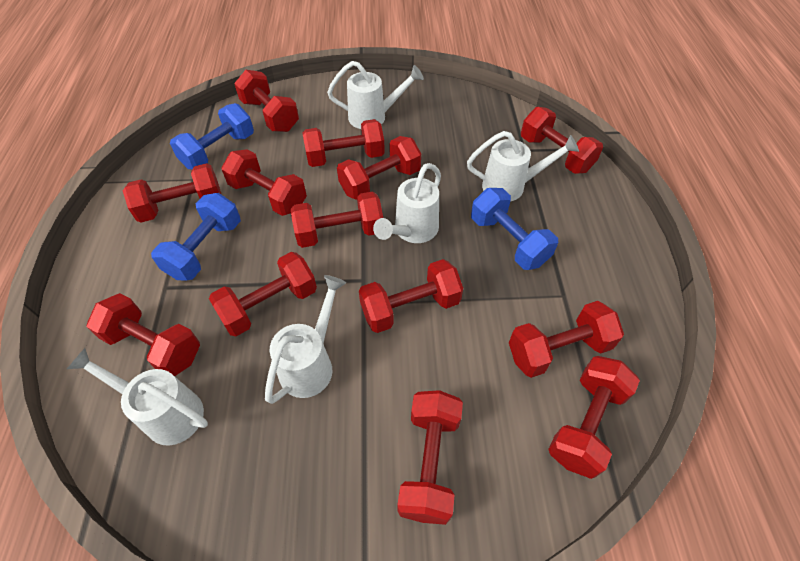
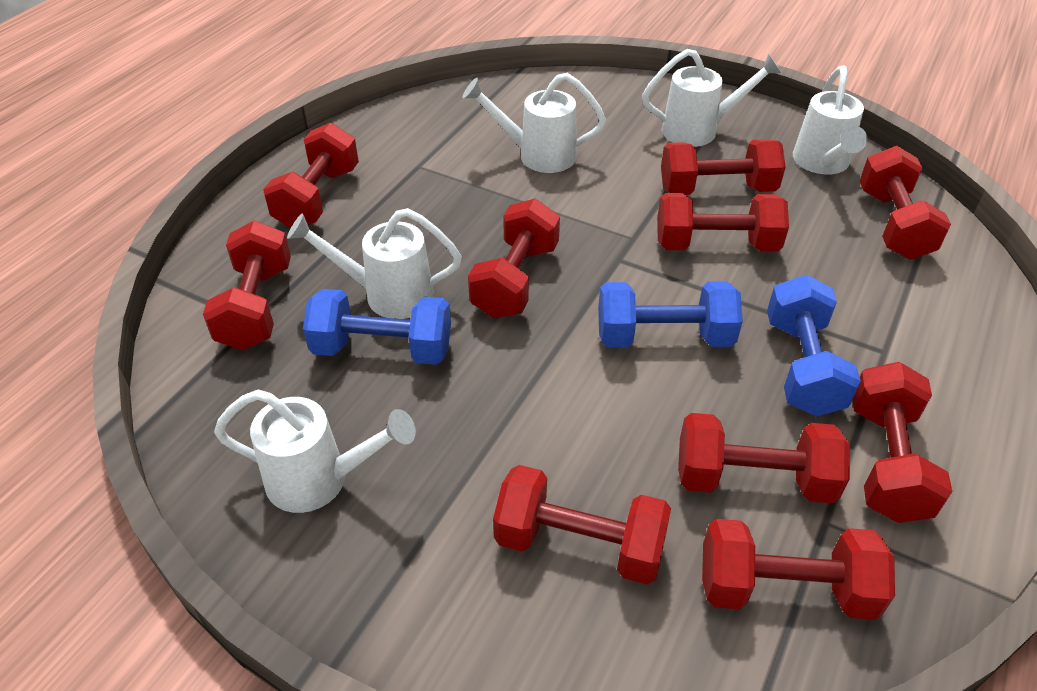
red dumbbell: 13 -> 10

